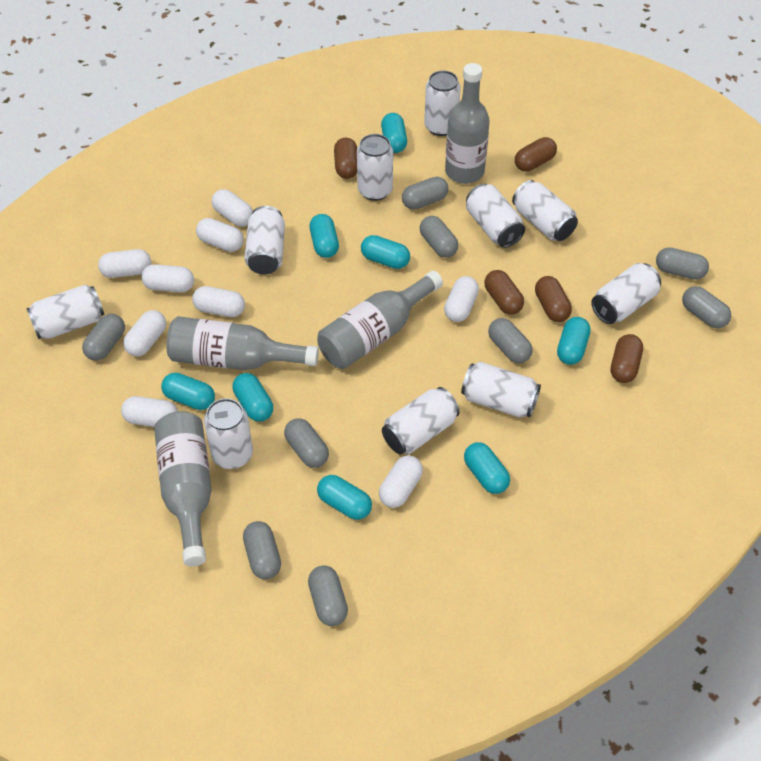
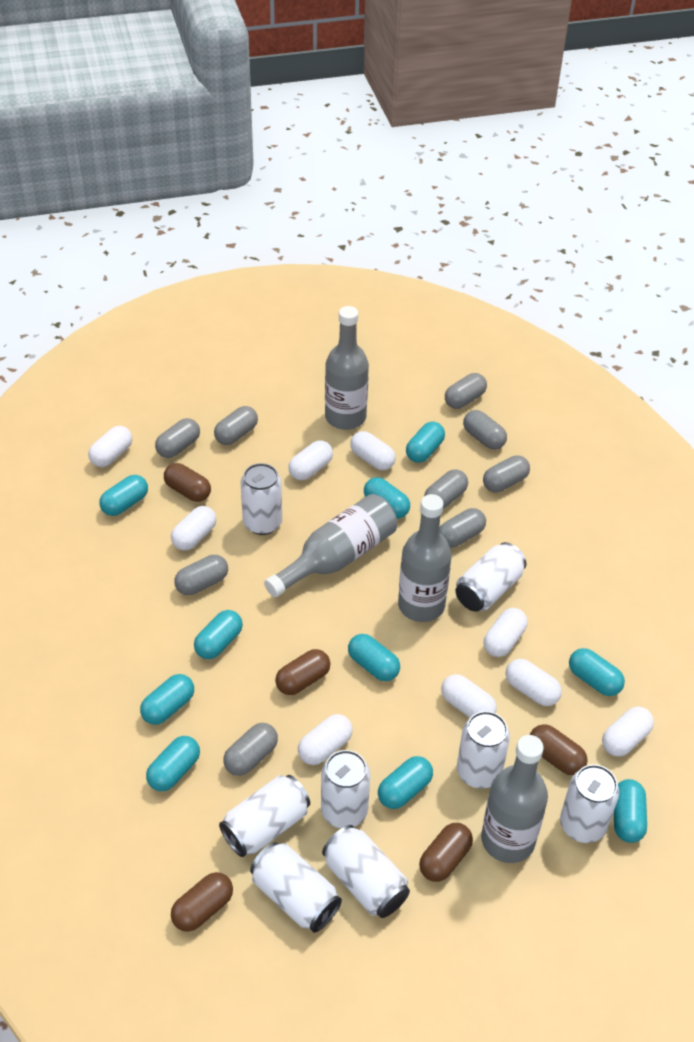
turquoise capsule: 8 -> 10
white can: 10 -> 8

